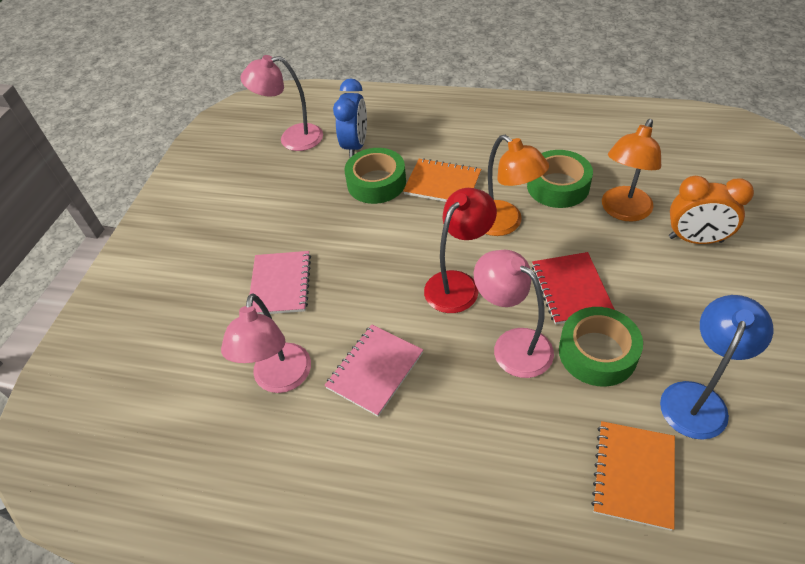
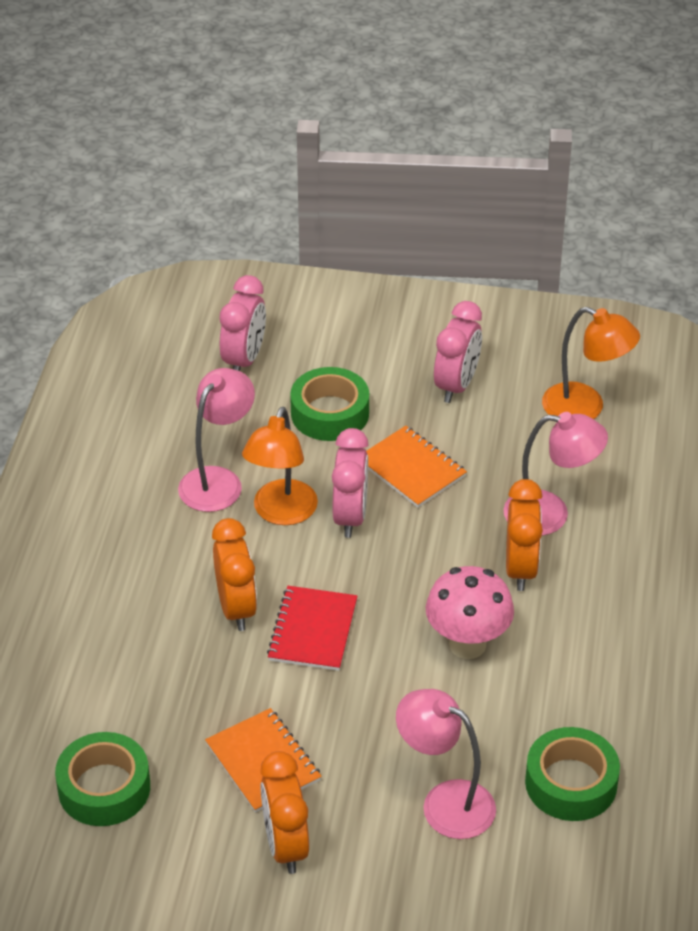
blue clock: 1 -> 0
blue lamp: 1 -> 0
orange clock: 1 -> 3
pink clock: 0 -> 3
pink mushroom: 0 -> 1
pink notebook: 2 -> 0
red lamp: 1 -> 0

